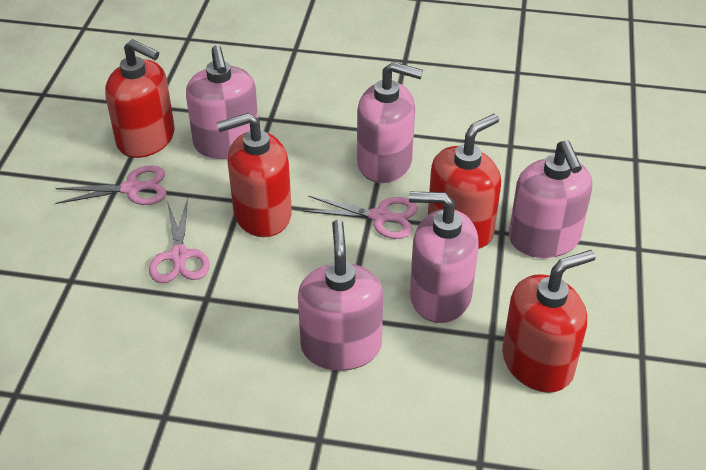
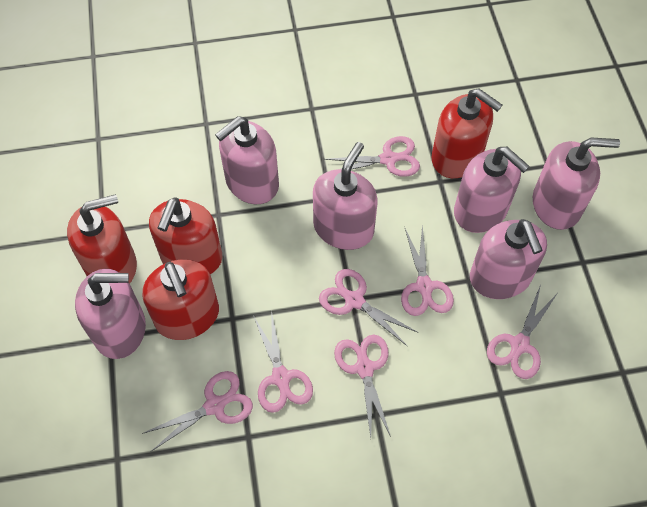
pink scissors: 3 -> 7
pink soap dispenser: 5 -> 6

